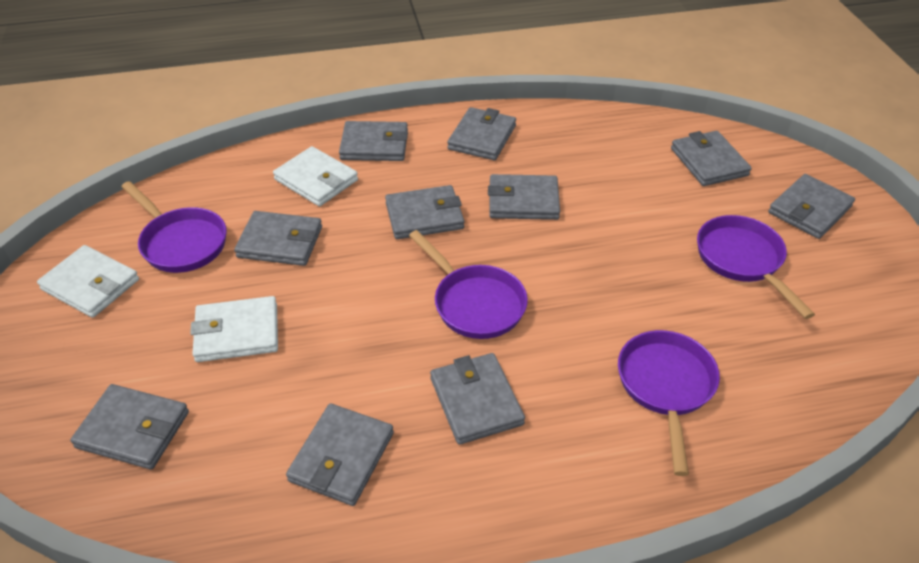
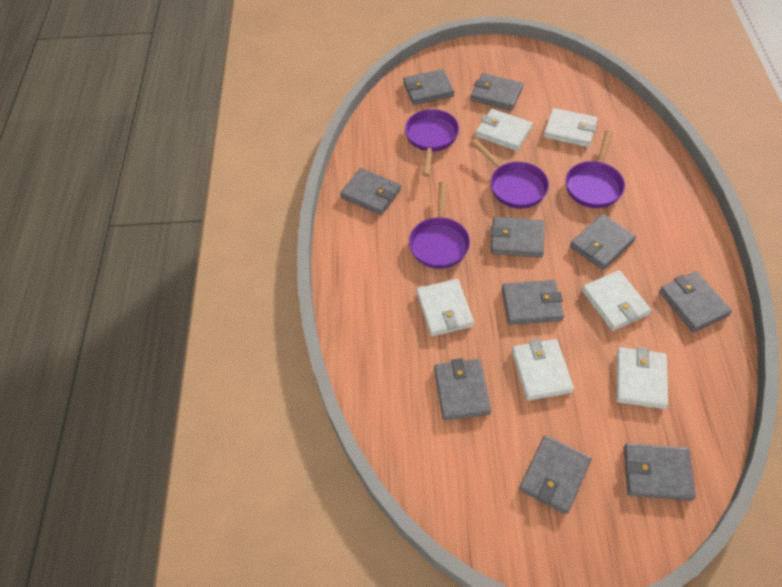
white wallet: 3 -> 6

